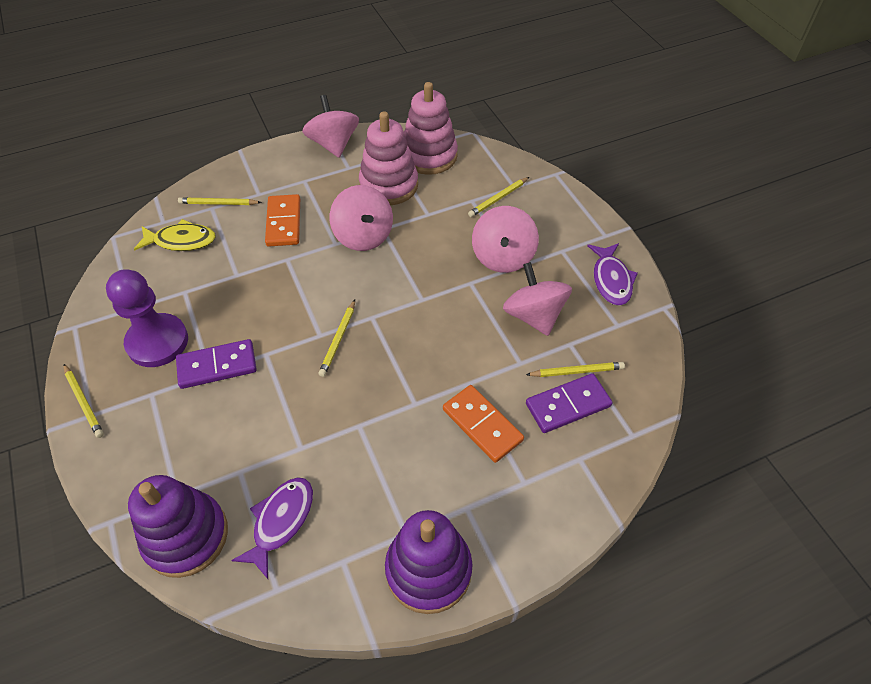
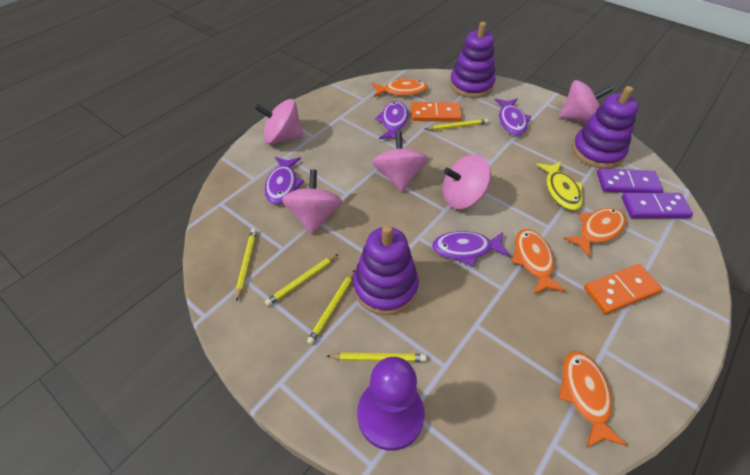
orange fish: 0 -> 4
pink spinning top: 4 -> 5
pink stacking toy: 2 -> 0
purple fish: 2 -> 4
purple stacking toy: 2 -> 3

